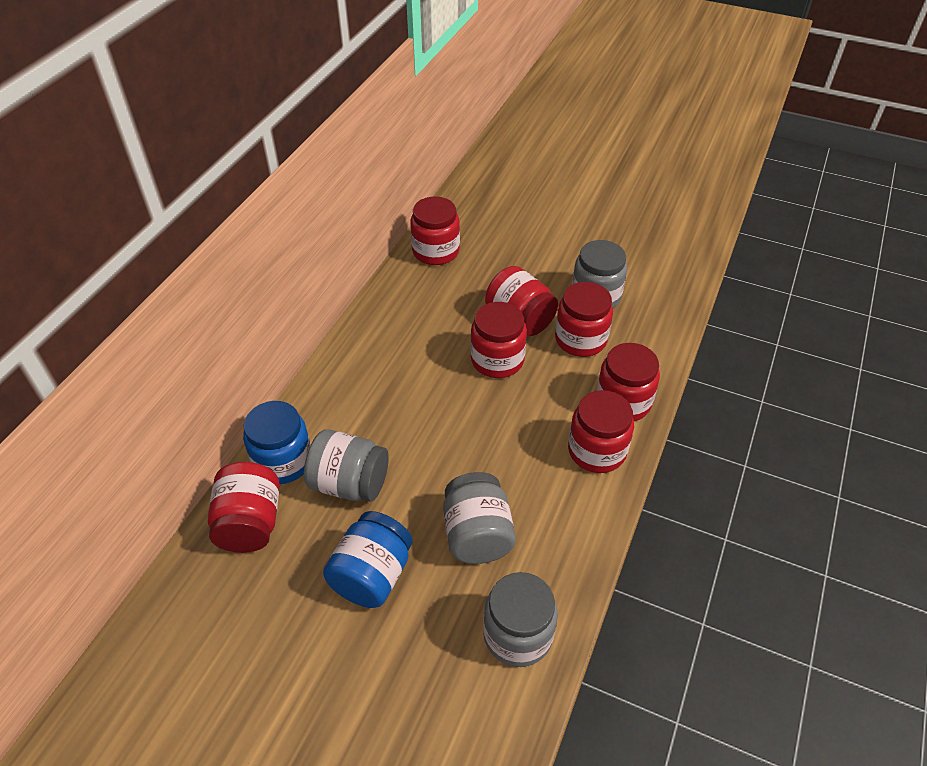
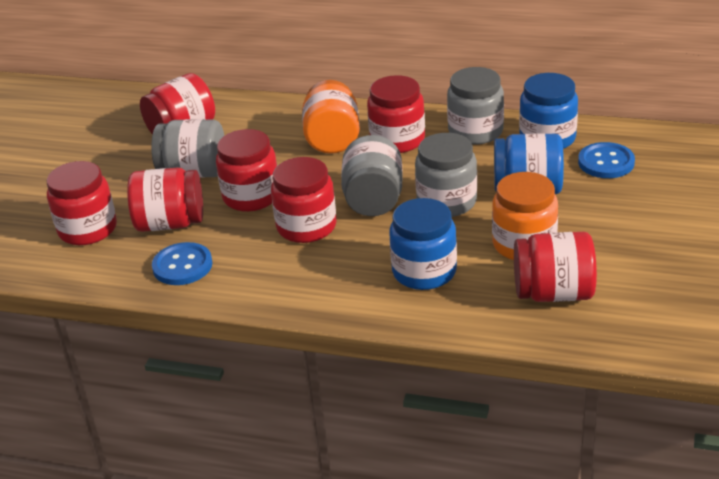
blue button: 0 -> 2
blue jar: 2 -> 3
orange jar: 0 -> 2

